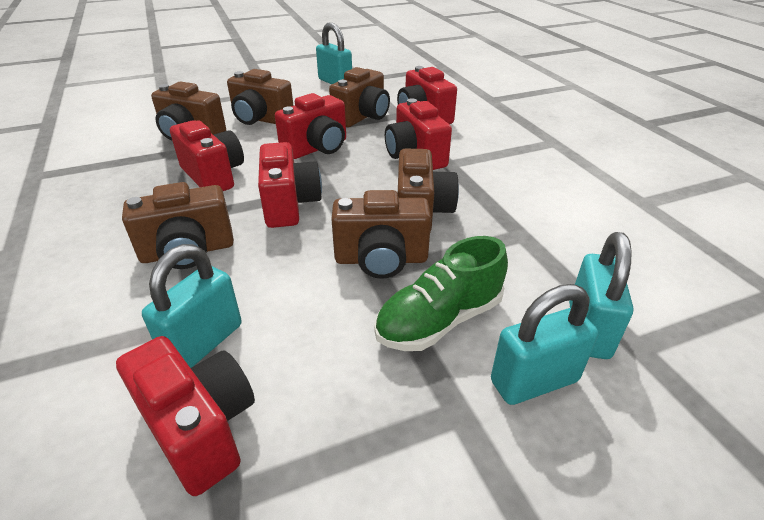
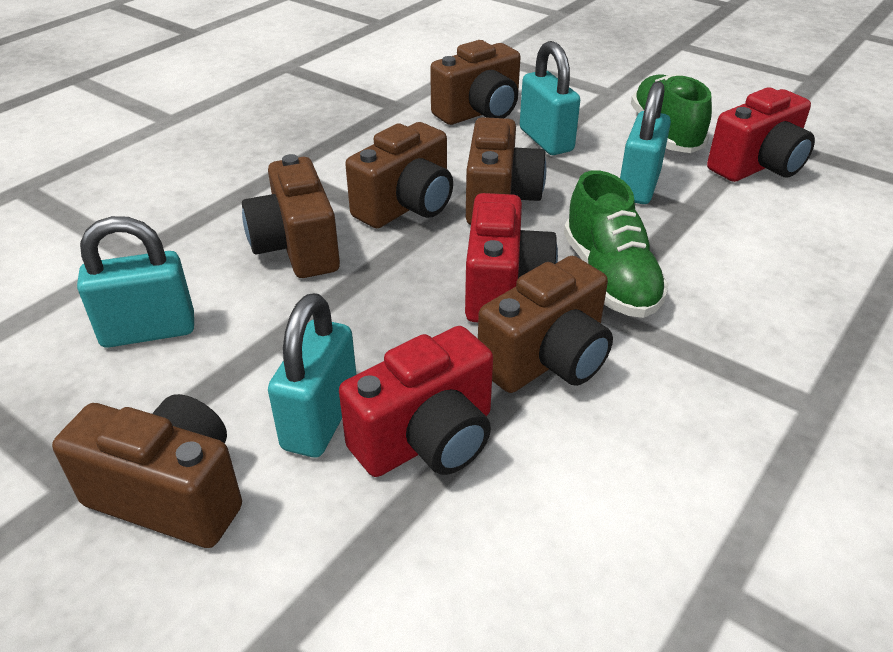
green shoe: 1 -> 2
red camera: 6 -> 3

